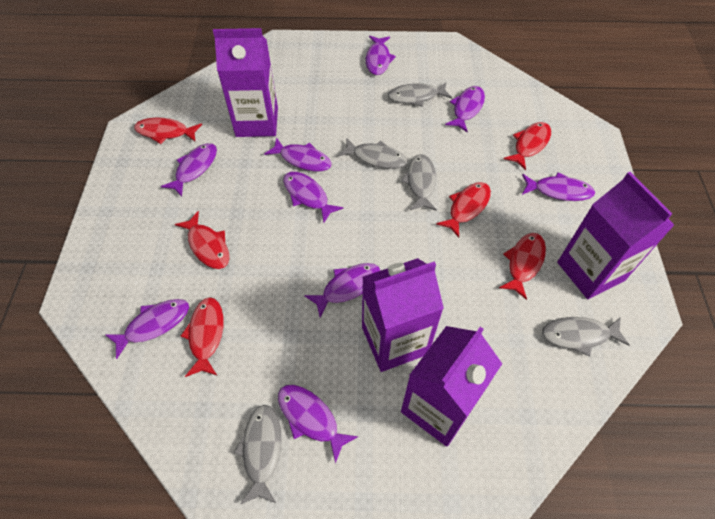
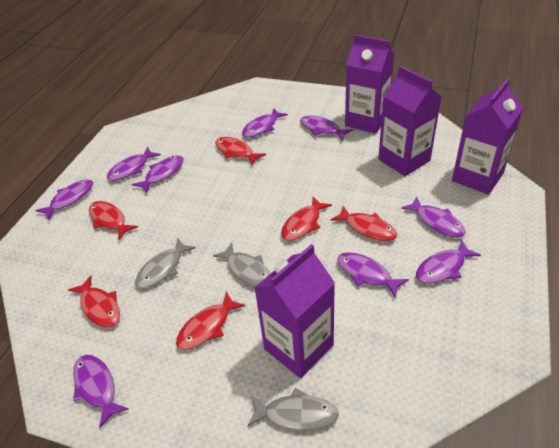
grey fish: 5 -> 3

